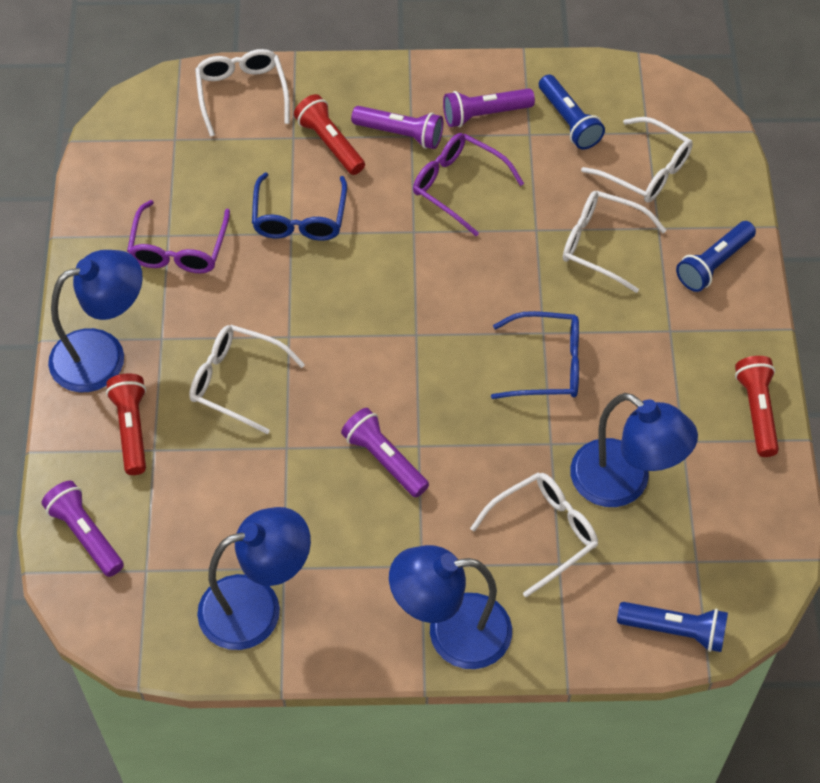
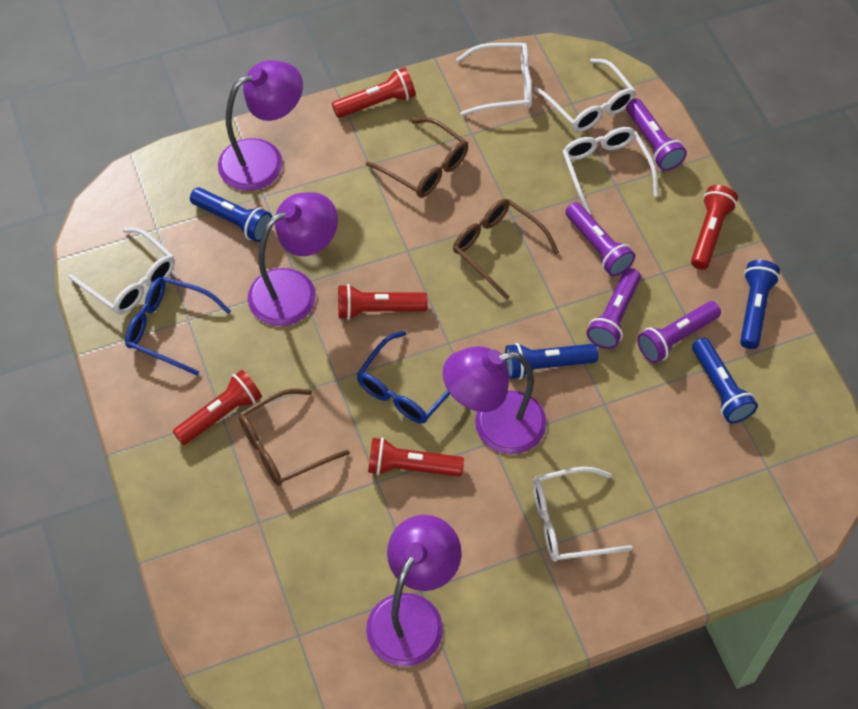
blue flashlight: 3 -> 4
blue lamp: 4 -> 0
brown glasses: 0 -> 3
purple glasses: 2 -> 0
purple lamp: 0 -> 4
red flashlight: 3 -> 5

